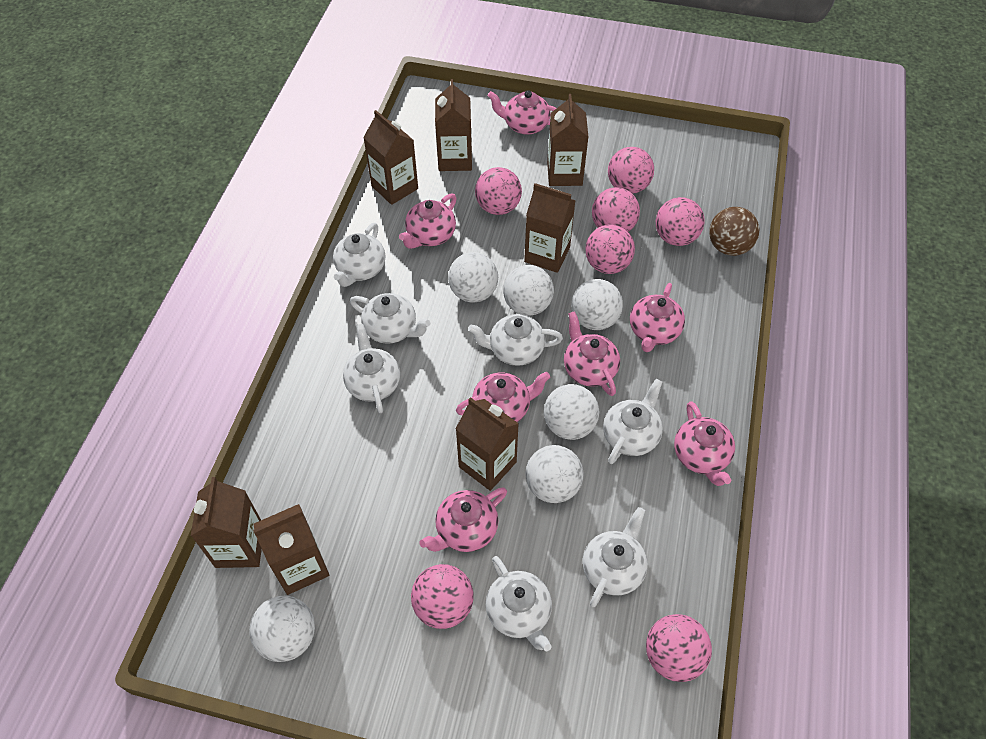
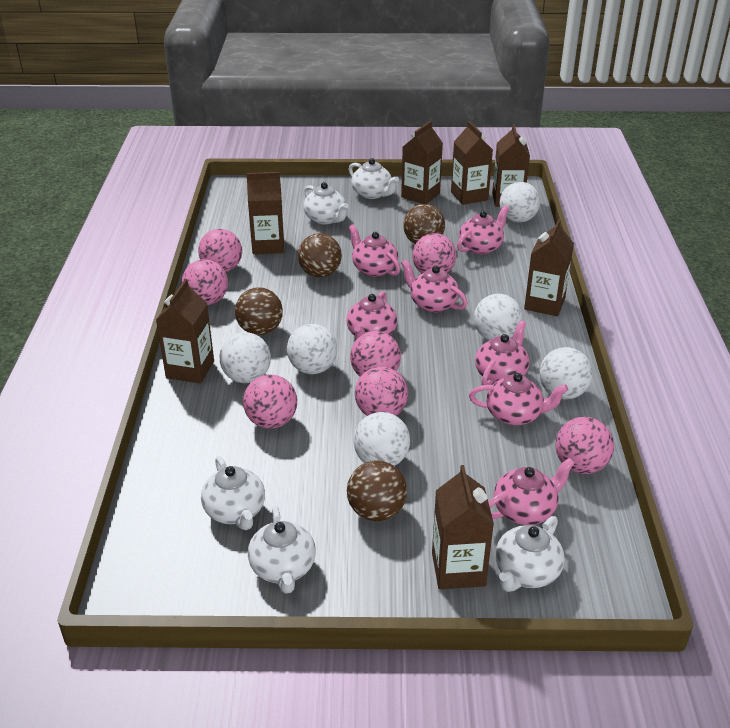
brown ball: 1 -> 4
white teapot: 7 -> 5

